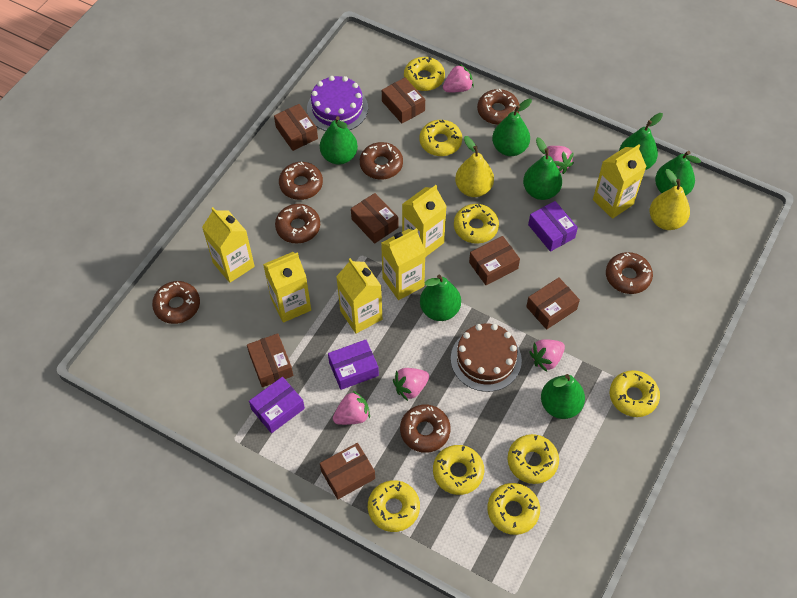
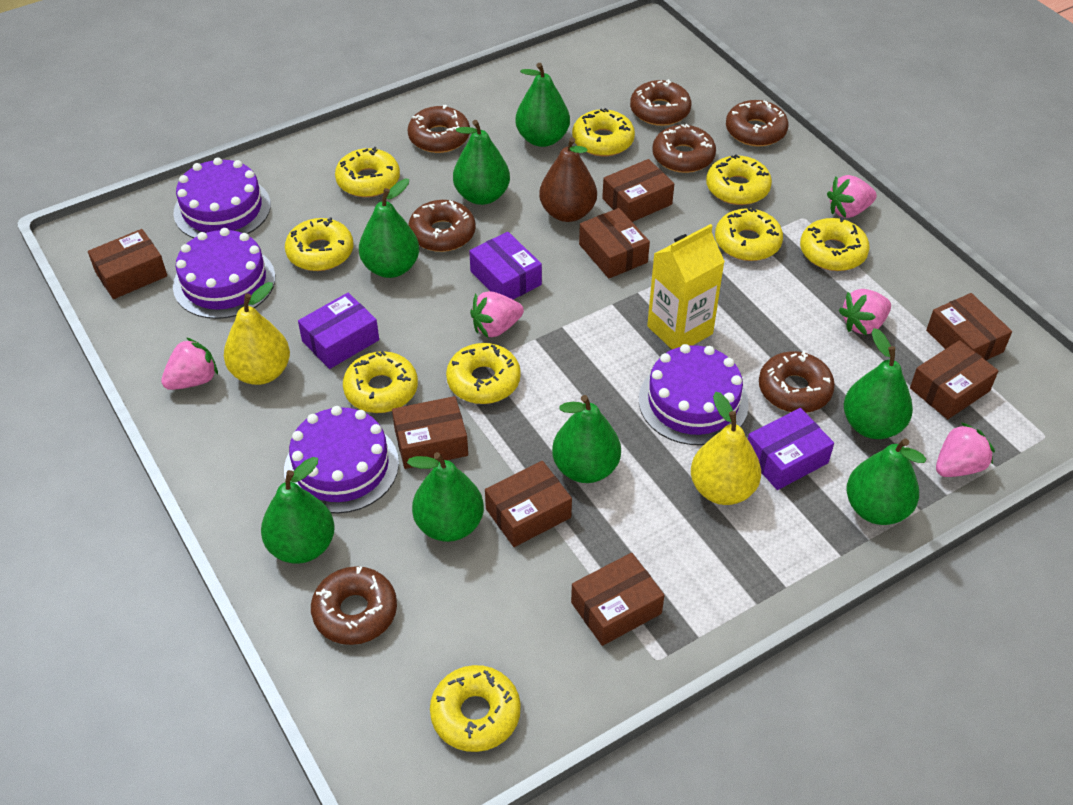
brown box: 7 -> 8
brown cake: 1 -> 0
brown pear: 0 -> 1
green pear: 7 -> 8
purple cake: 1 -> 4
yellow carton: 6 -> 1
yellow donut: 8 -> 9

